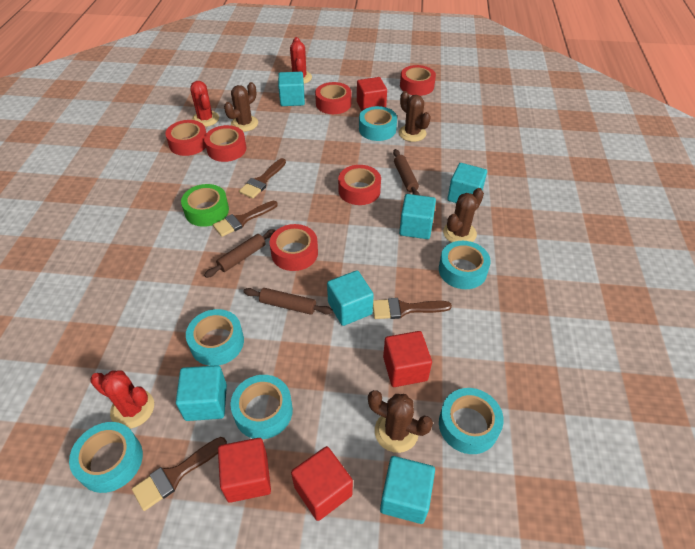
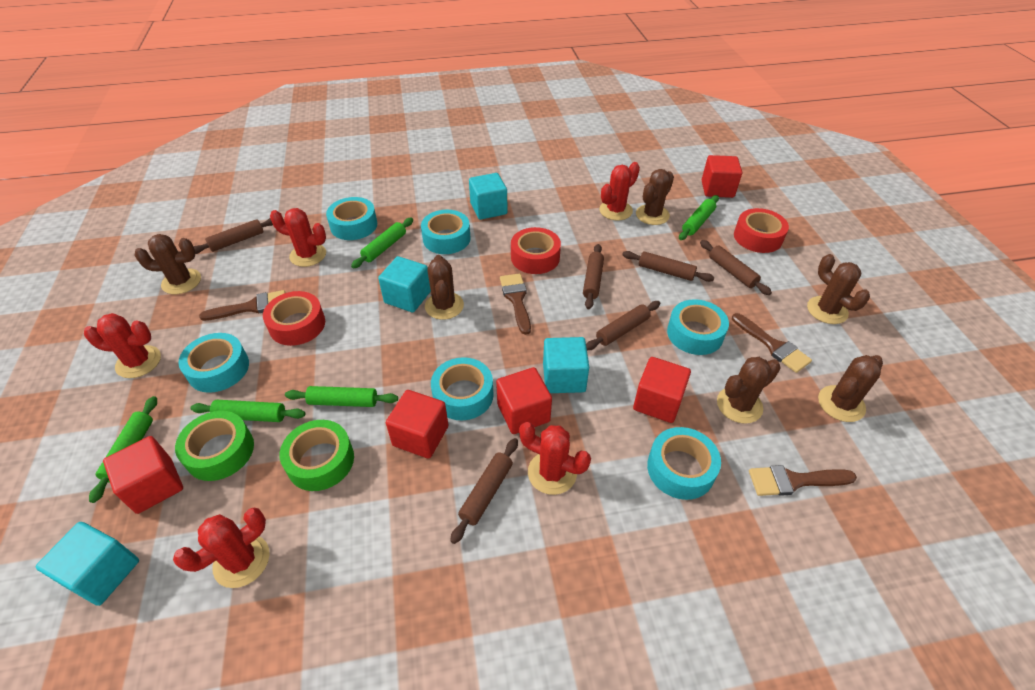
brown cactus: 4 -> 6
brown rolling pin: 3 -> 6
green rolling pin: 0 -> 5
green tape: 1 -> 2
red cactus: 3 -> 5
red cube: 4 -> 5
red tape: 6 -> 3
turquoise cube: 6 -> 4

